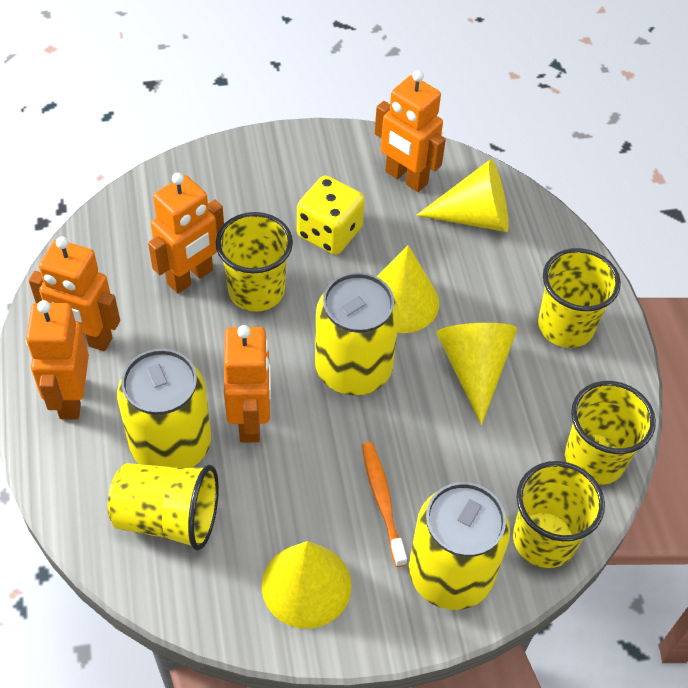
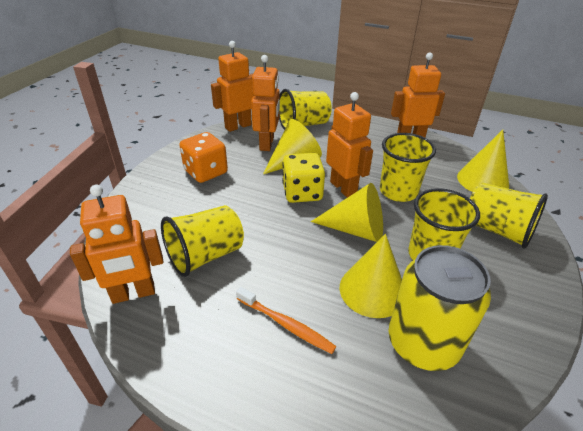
orange dice: 0 -> 1
yellow can: 3 -> 1

